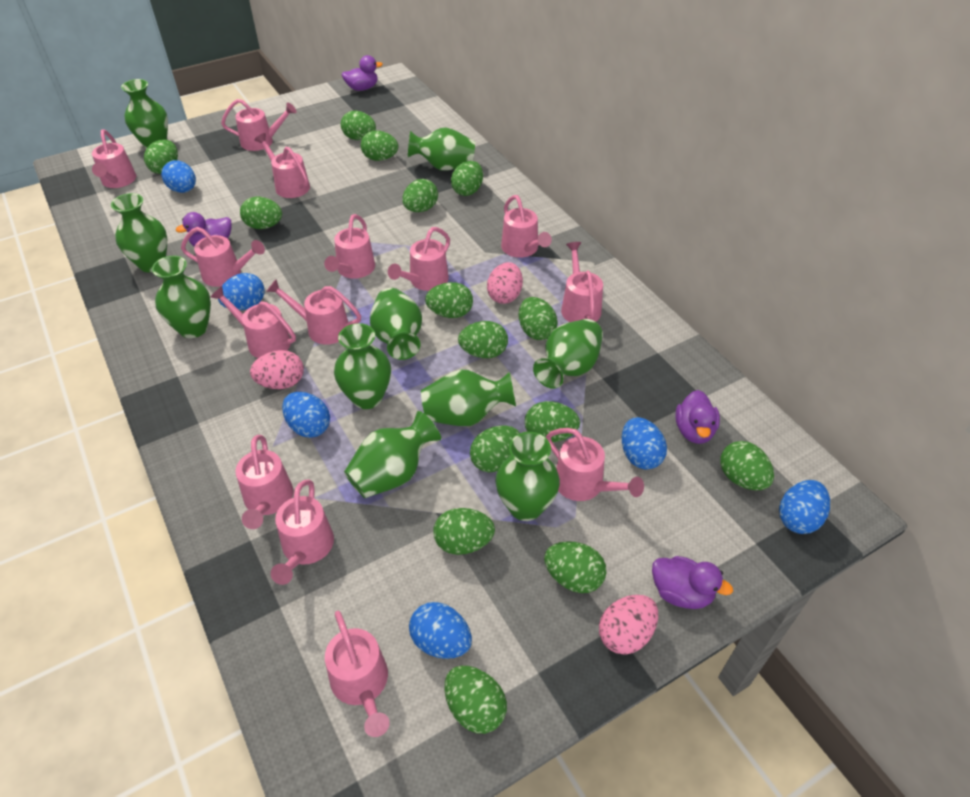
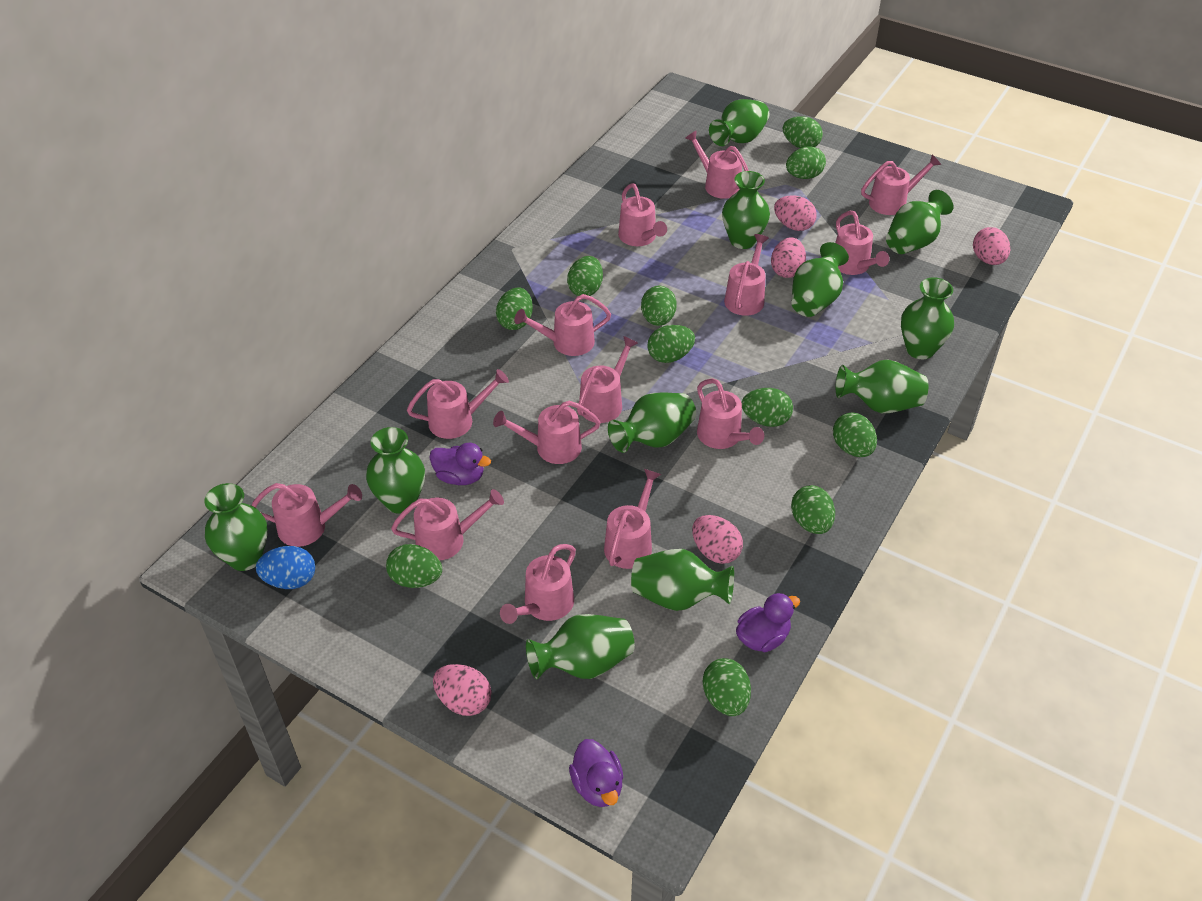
blue egg: 6 -> 1
green egg: 15 -> 11
green vase: 10 -> 11
pink egg: 3 -> 5
purple duck: 4 -> 3

